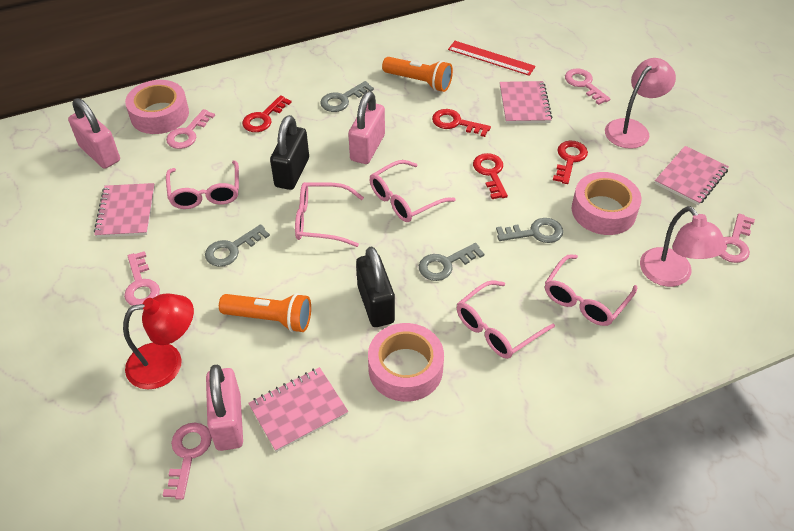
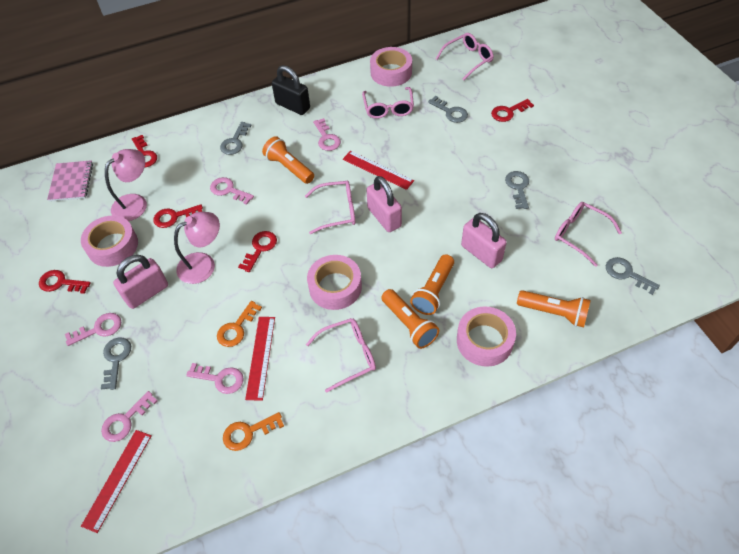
black padlock: 2 -> 1
grey key: 4 -> 5
orange flashlight: 2 -> 4
orange key: 0 -> 2
pink notebook: 4 -> 1
pink tape: 3 -> 4
red key: 4 -> 5
red lamp: 1 -> 0
red ruler: 1 -> 3

